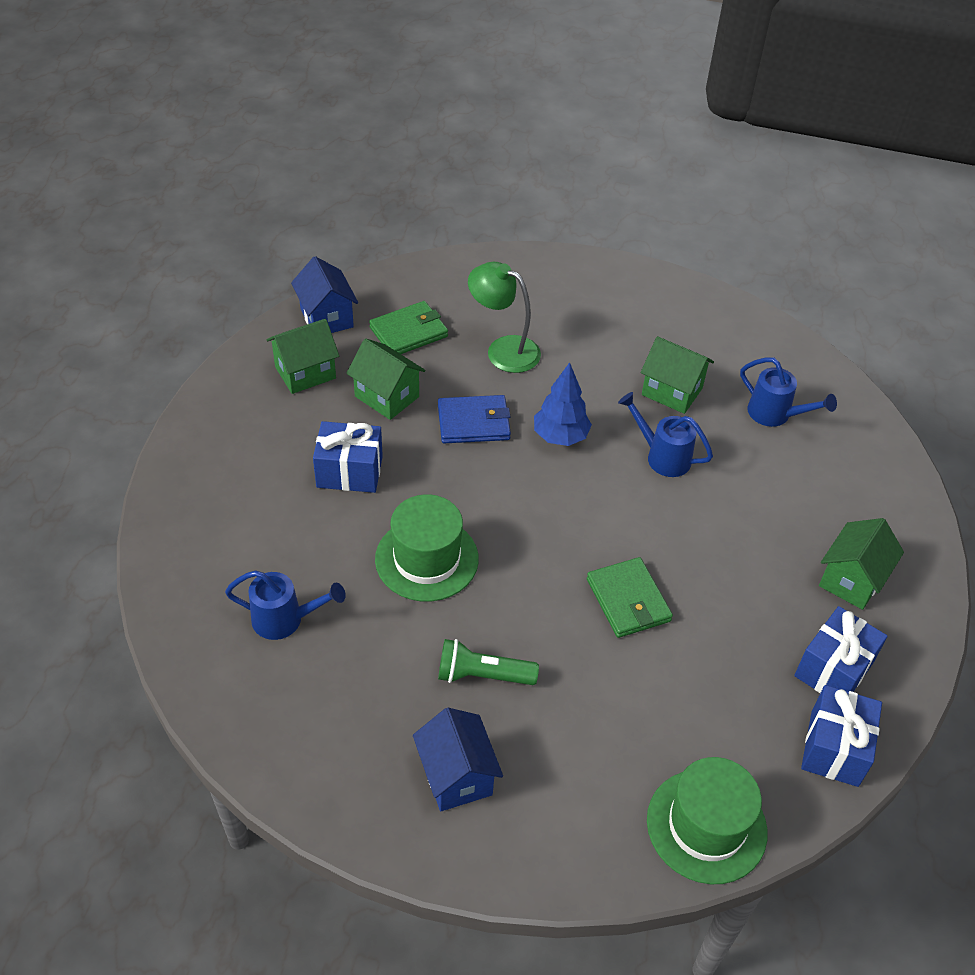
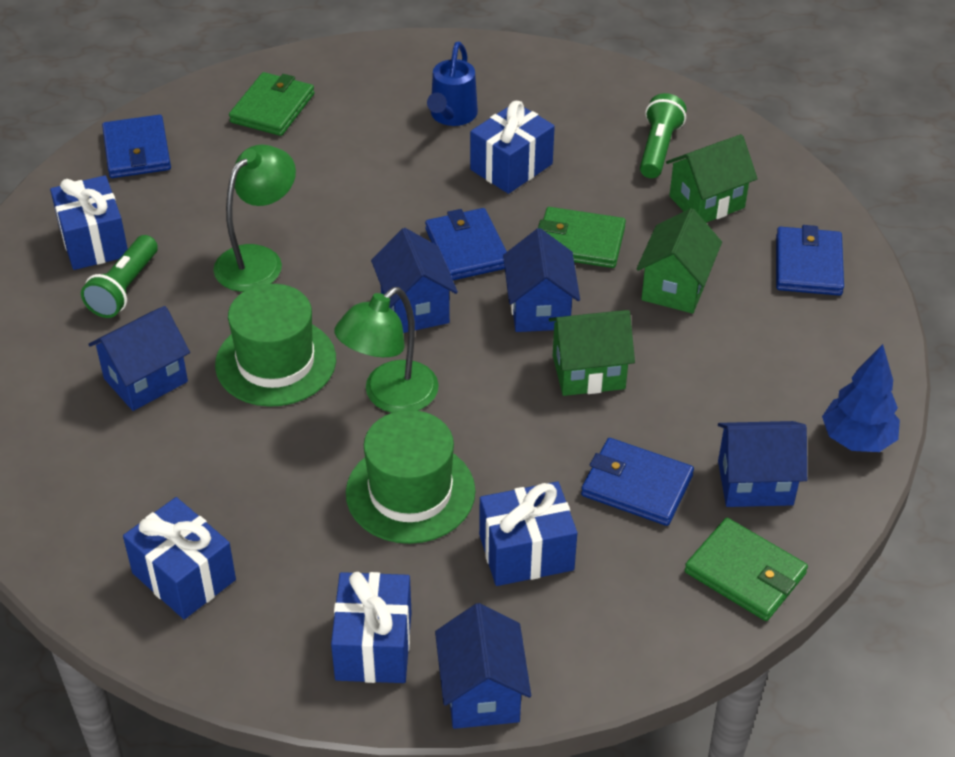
blue gift: 3 -> 5
blue house: 2 -> 5
blue wallet: 1 -> 4
blue watering can: 3 -> 1
green flashlight: 1 -> 2
green house: 4 -> 3
green lamp: 1 -> 2
green wallet: 2 -> 3

